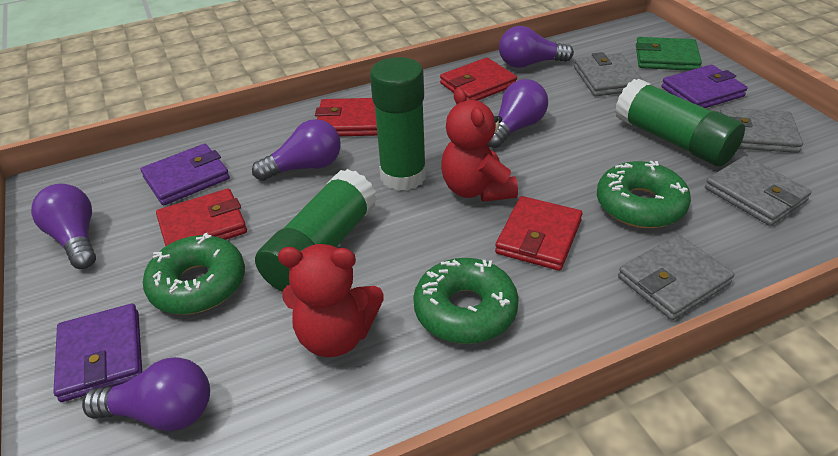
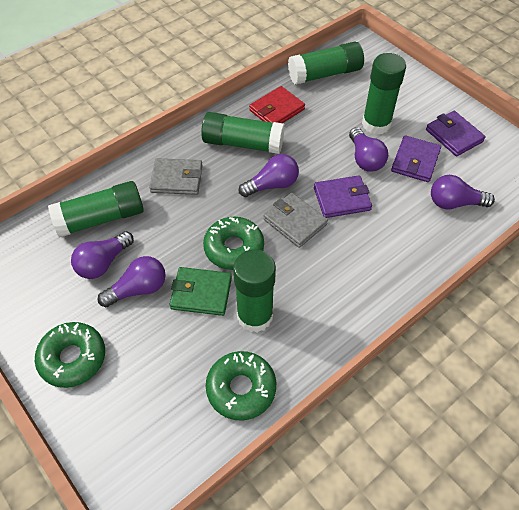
green glue stick: 3 -> 5
grey wallet: 4 -> 2
red teddy bear: 2 -> 0
red wallet: 4 -> 1

